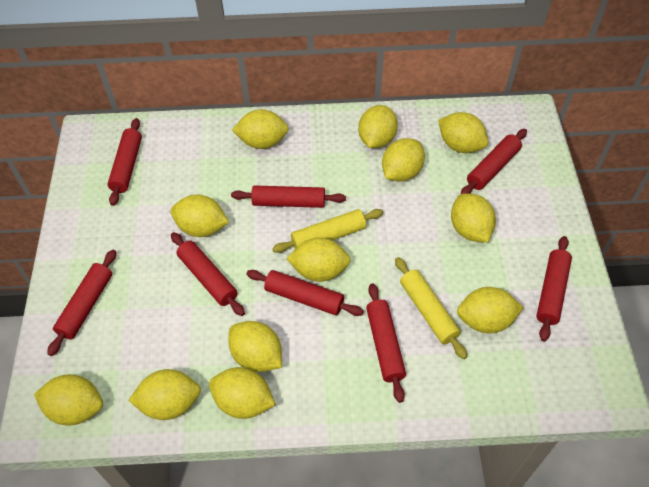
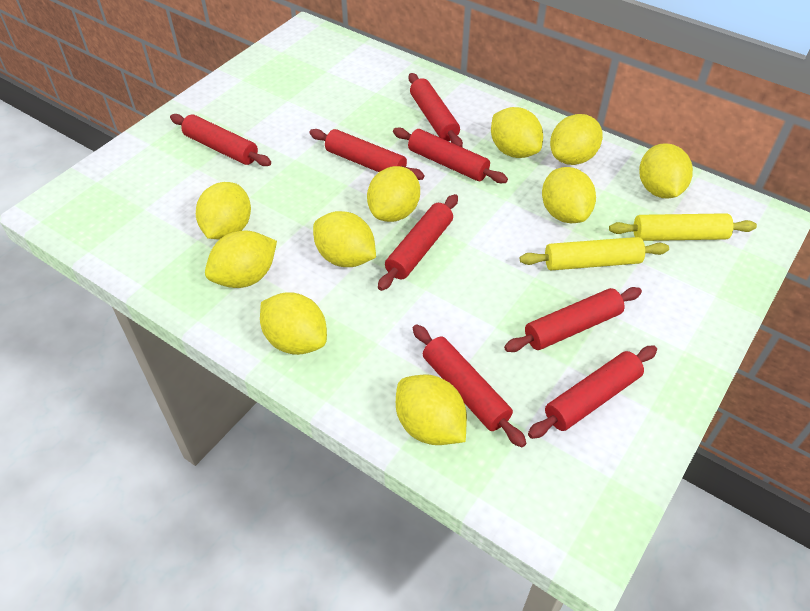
yellow lemon: 12 -> 10

